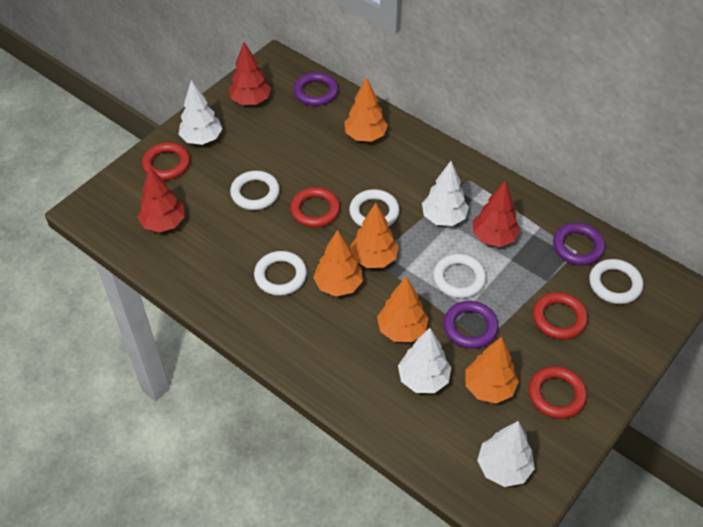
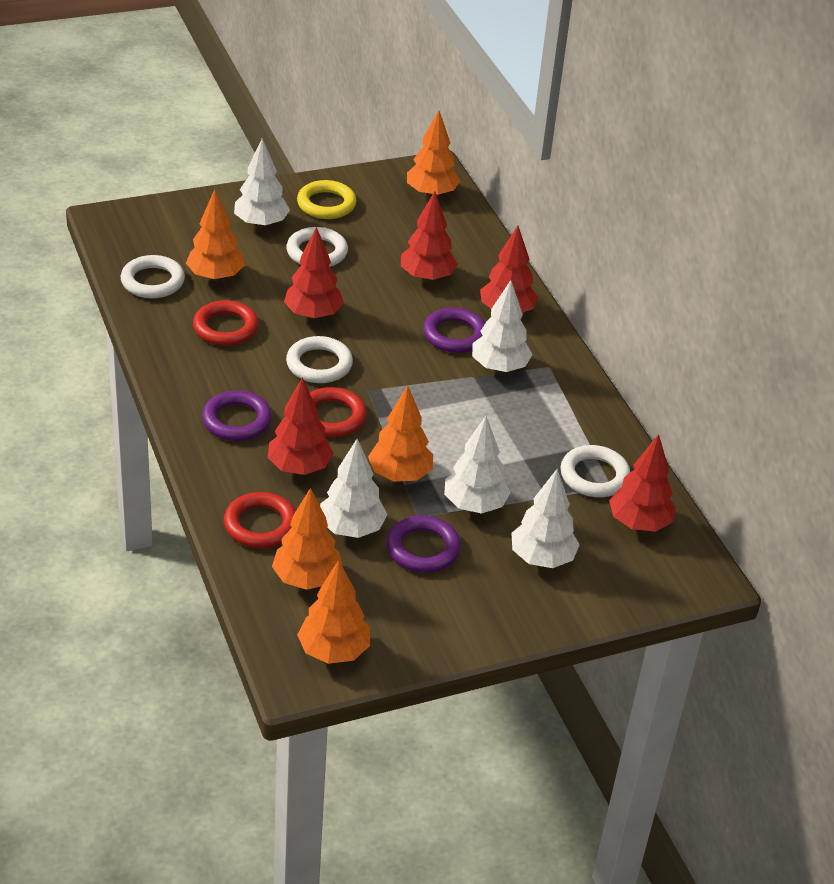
red ring: 4 -> 3
red tree: 3 -> 5
white ring: 5 -> 4
white tree: 4 -> 5
yellow ring: 0 -> 1

